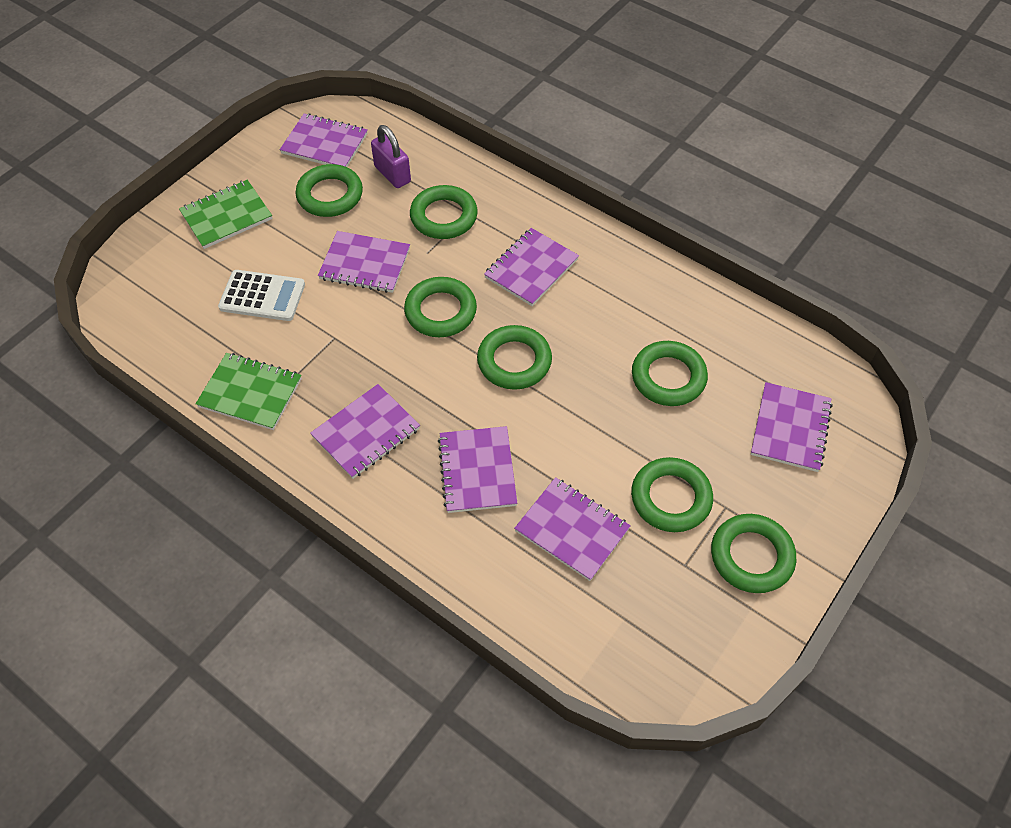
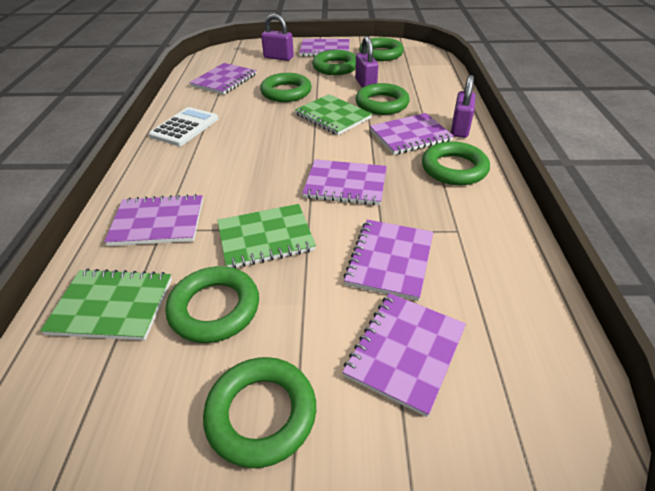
green notebook: 2 -> 3
purple padlock: 1 -> 3

